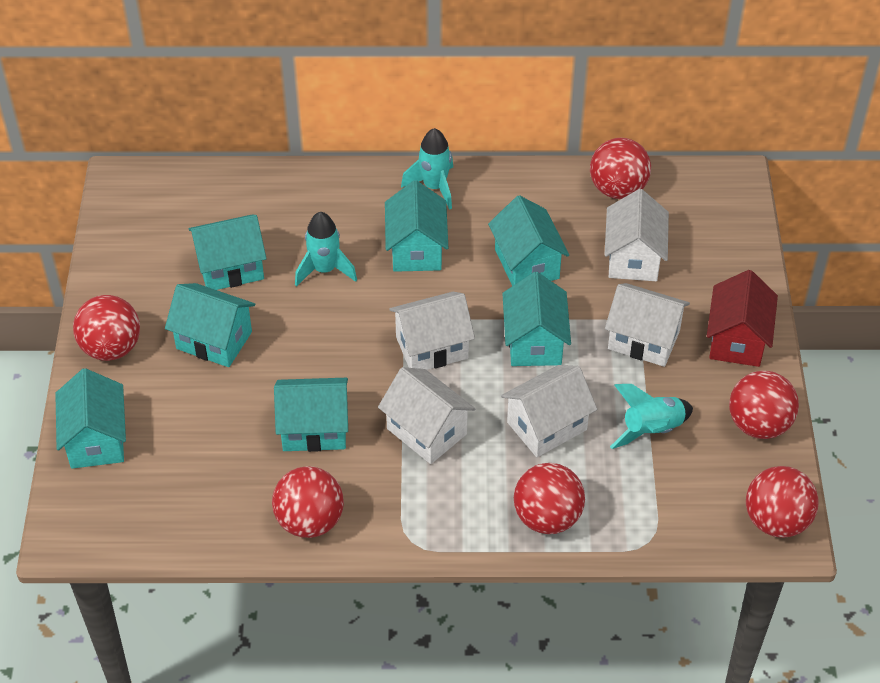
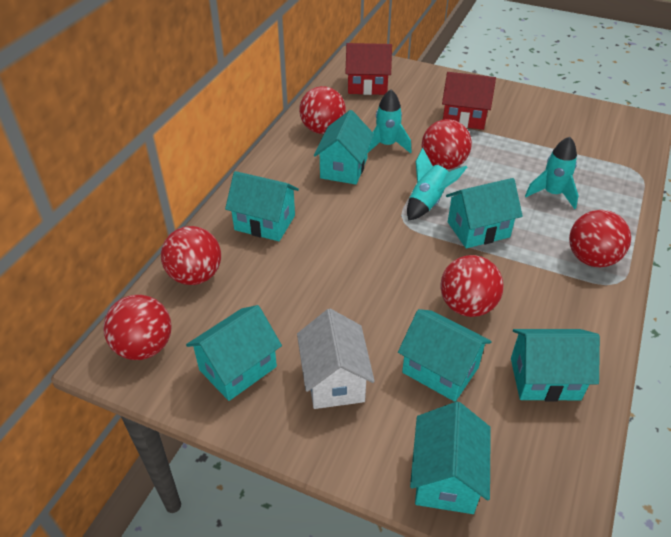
red house: 1 -> 2
white house: 5 -> 1

